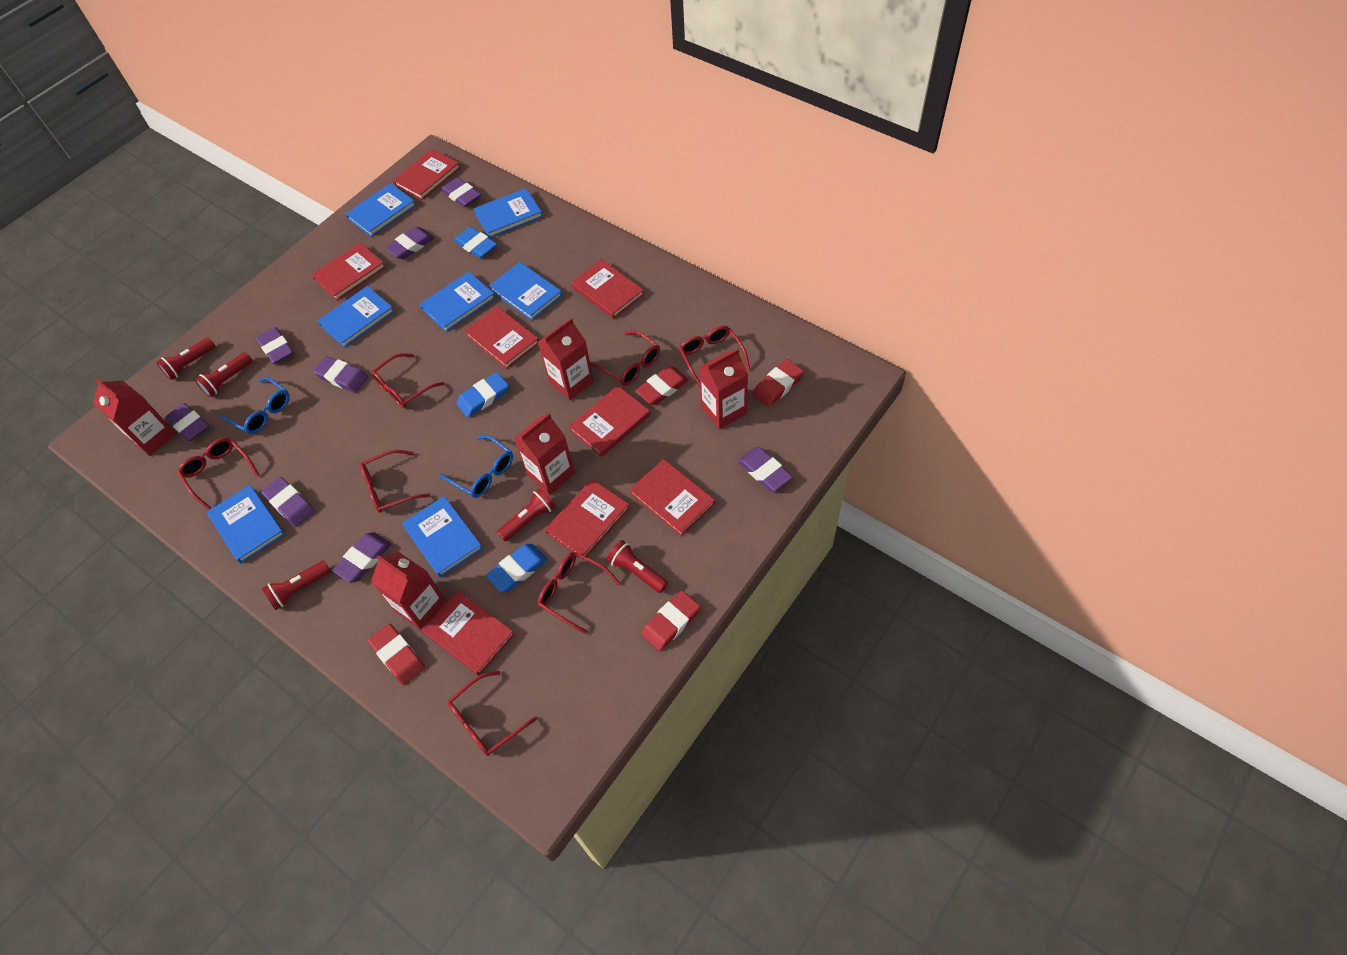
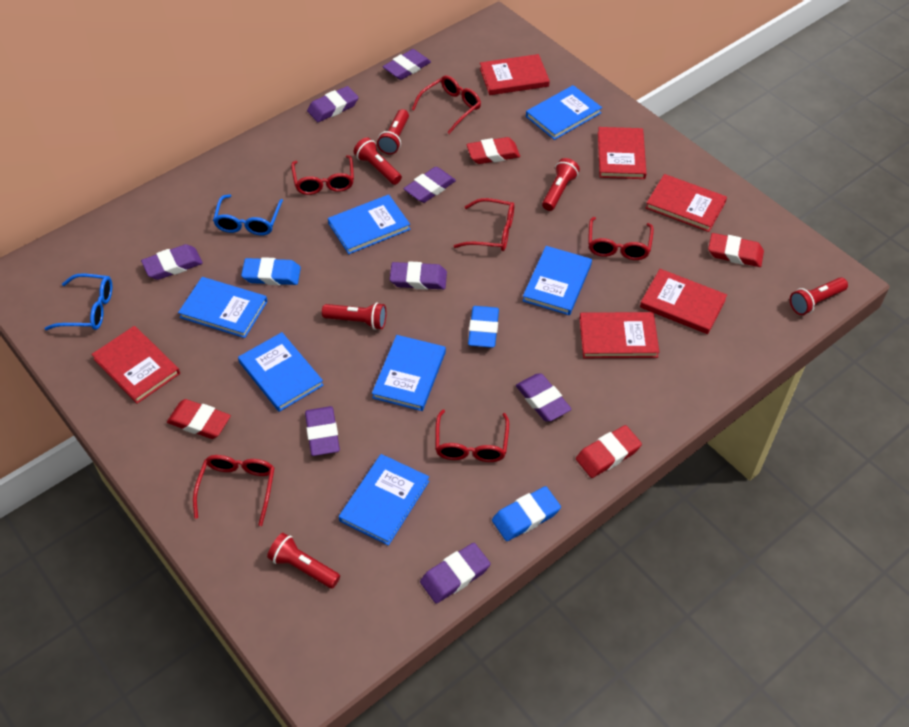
red book: 8 -> 6
red carton: 5 -> 0
red flashlight: 5 -> 6
red glasses: 7 -> 6

